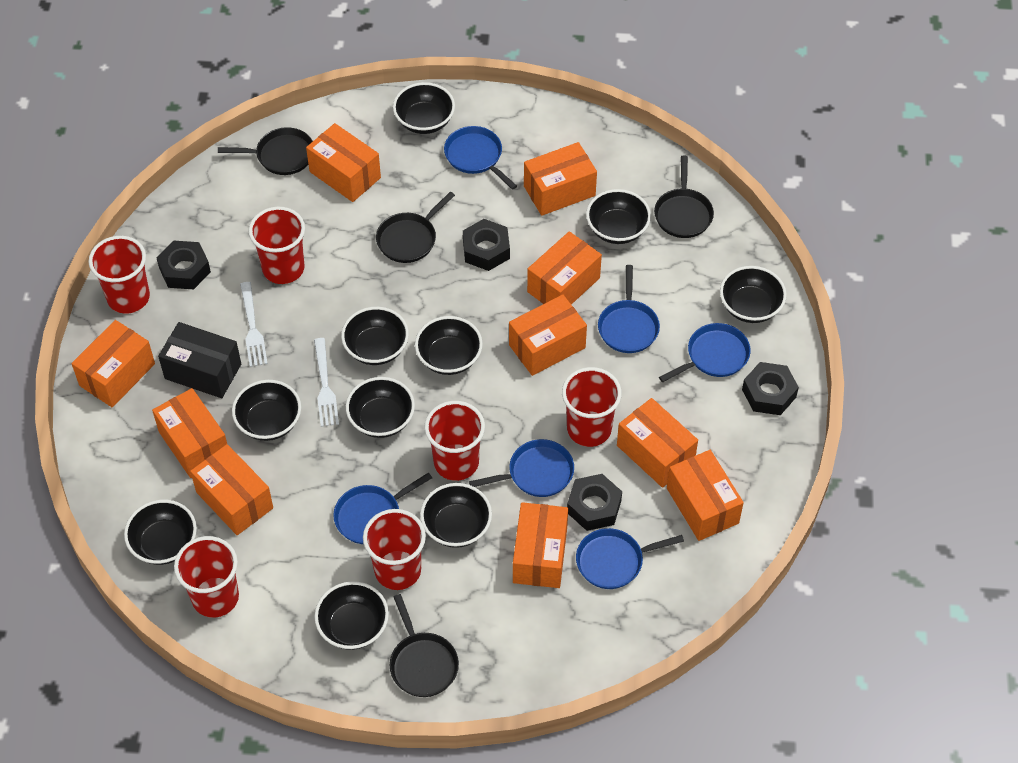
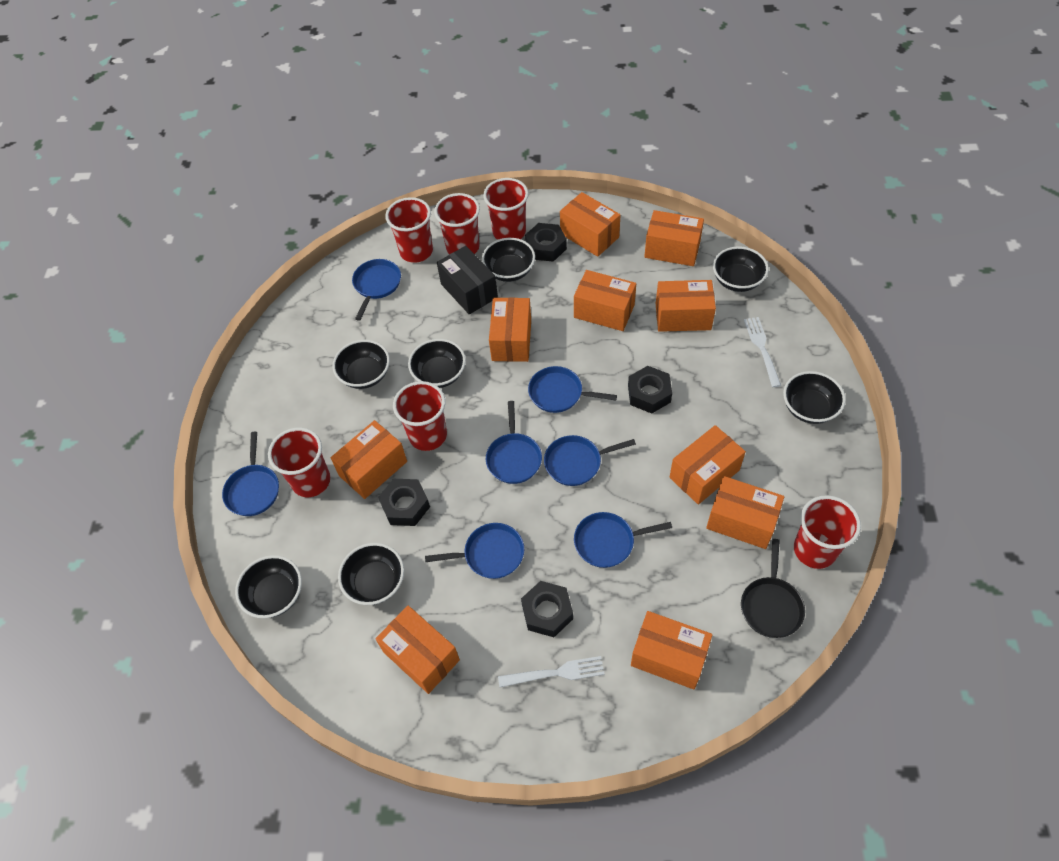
black bowl: 10 -> 7
black pan: 4 -> 1
blue pan: 6 -> 7

